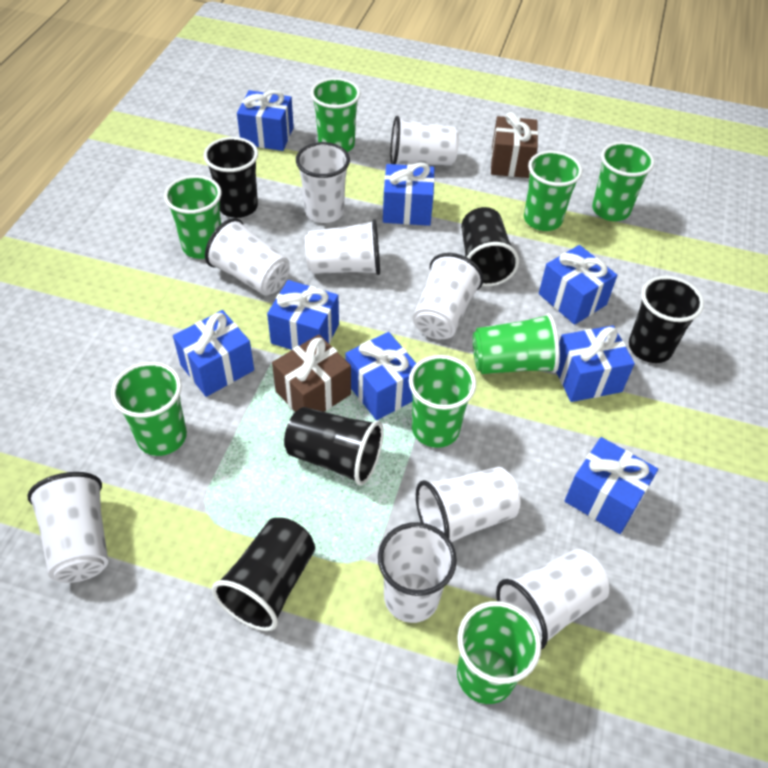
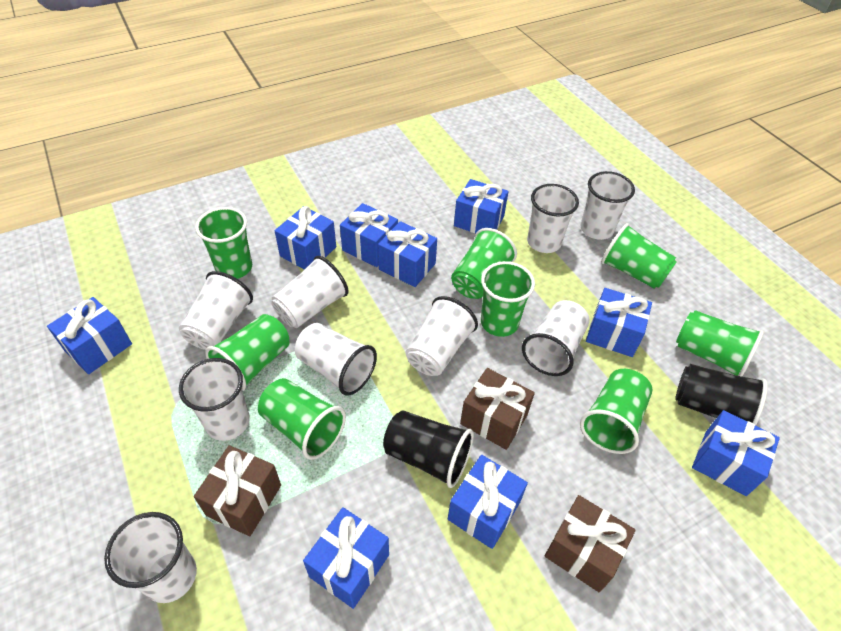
black cup: 5 -> 2
blue gift: 8 -> 9
brown gift: 2 -> 3

